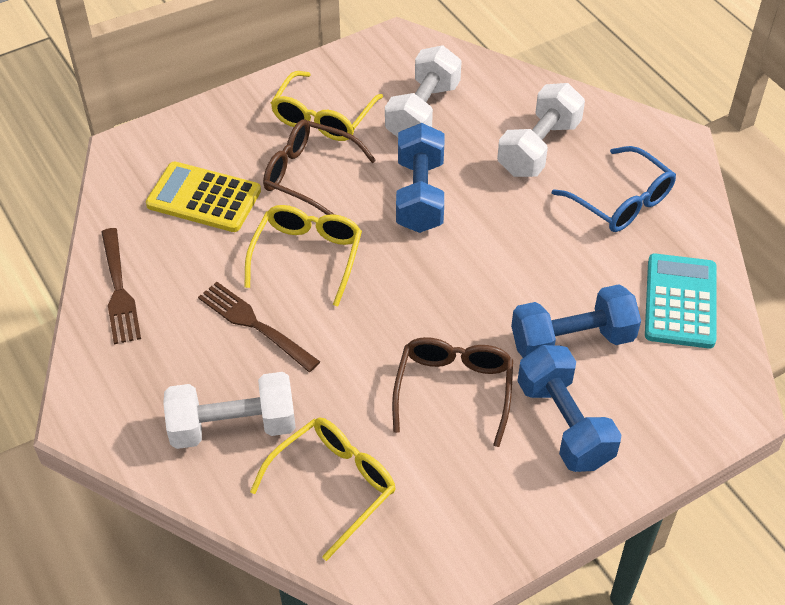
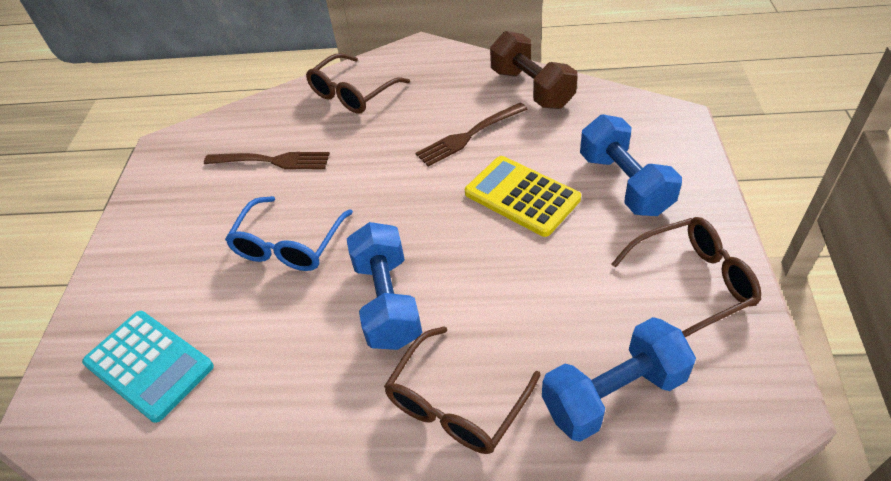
brown dumbbell: 0 -> 1
brown glasses: 2 -> 3
white dumbbell: 3 -> 0
yellow glasses: 3 -> 0

